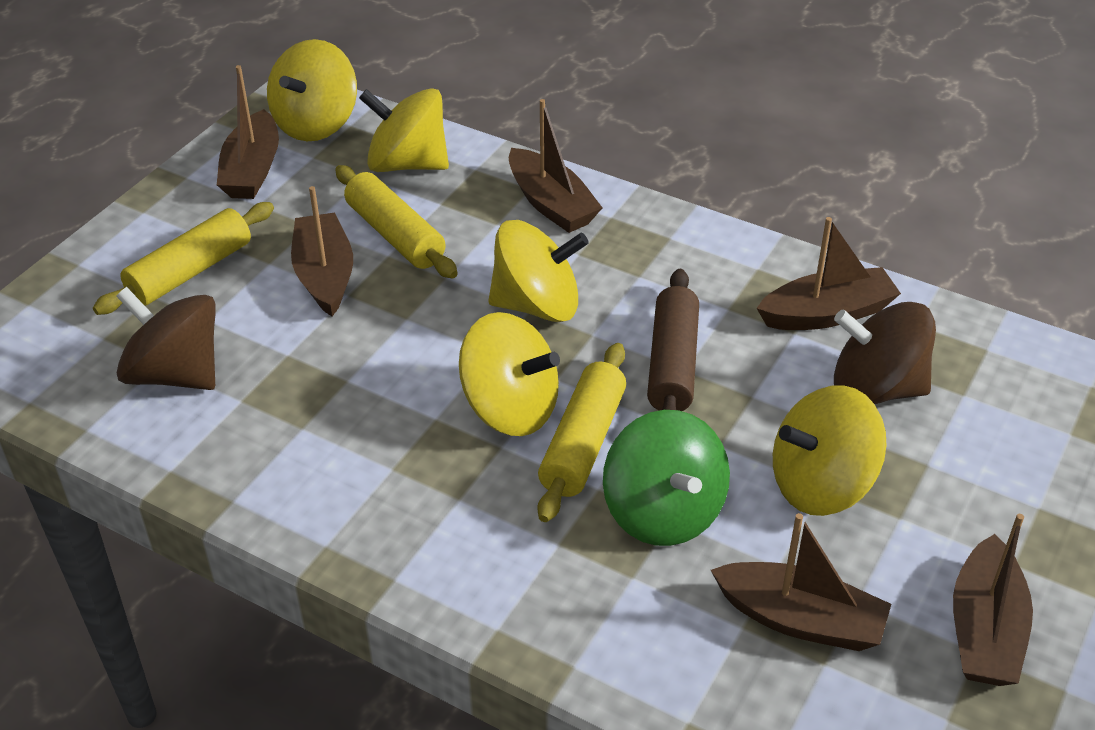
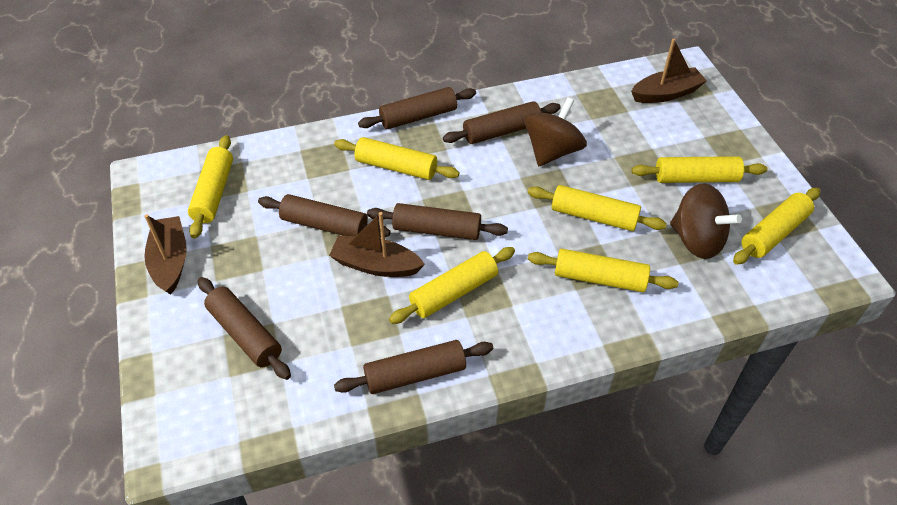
brown boat: 6 -> 3
brown rolling pin: 1 -> 6
green spinning top: 1 -> 0
yellow rolling pin: 3 -> 7
yellow spinning top: 5 -> 0

